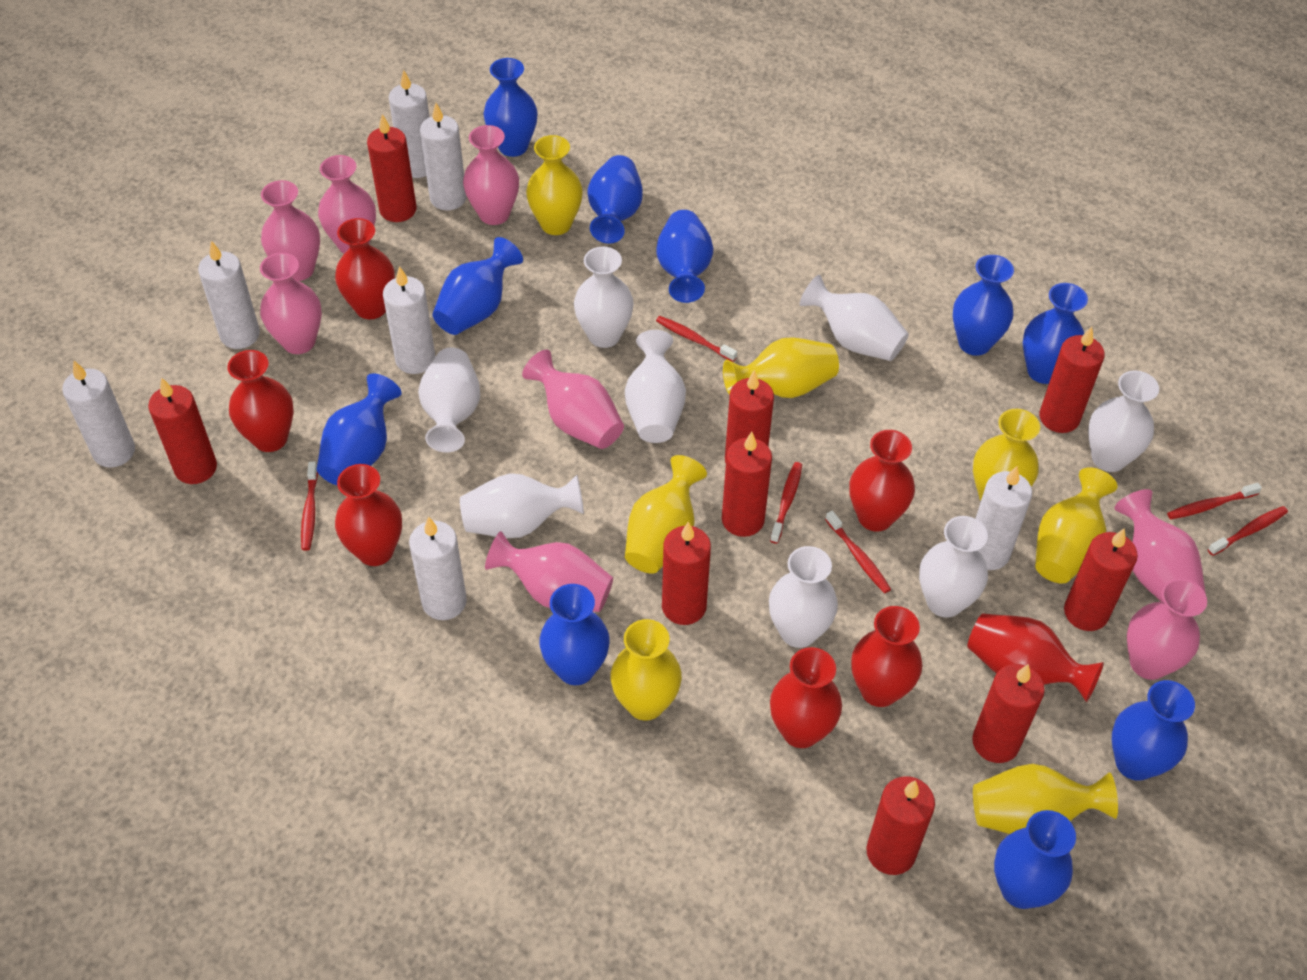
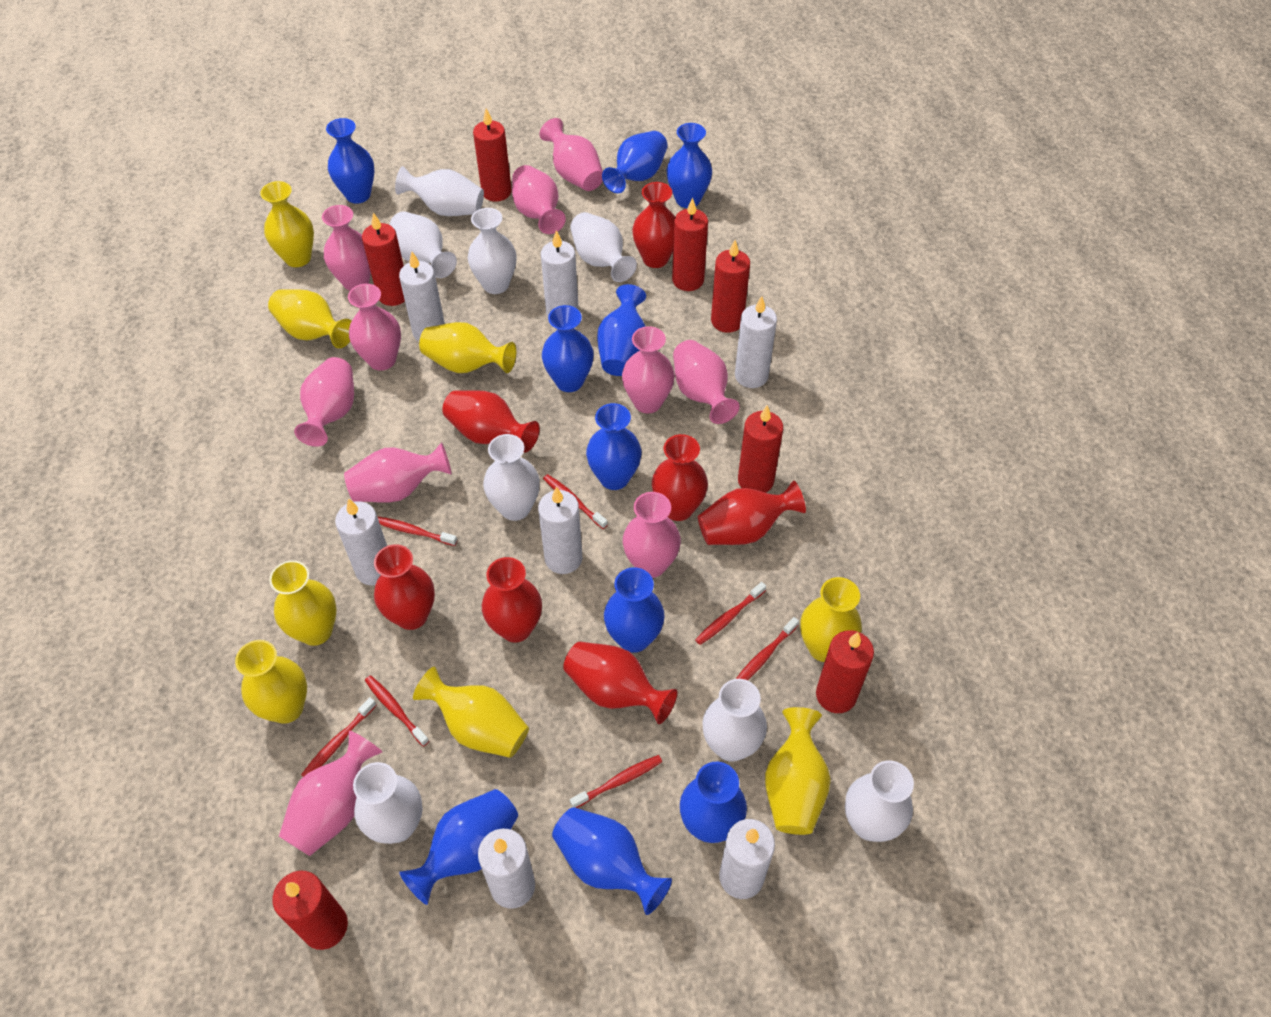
pink vase: 8 -> 10
red candle: 9 -> 7
red toothbrush: 6 -> 7
yellow vase: 7 -> 8

